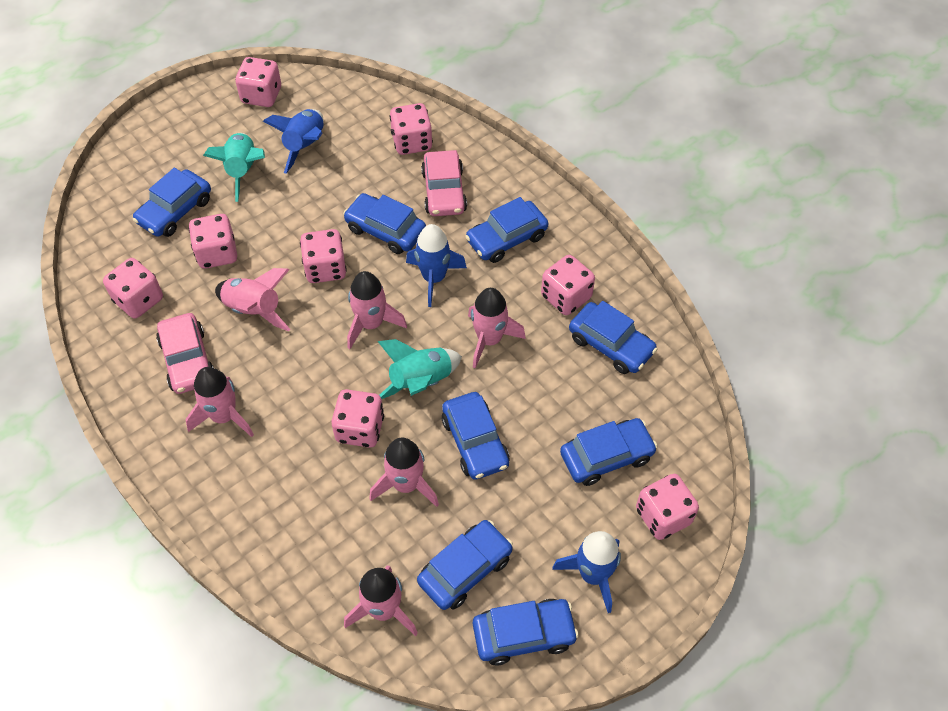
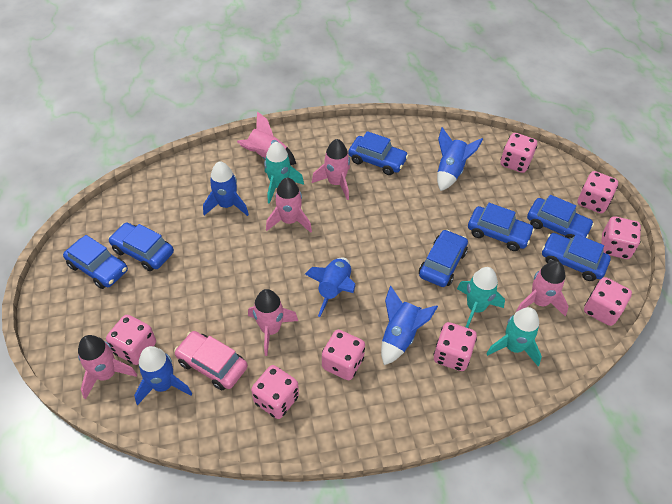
blue car: 8 -> 7
blue rocket: 3 -> 5
pink car: 2 -> 1
turquoise rocket: 2 -> 3

